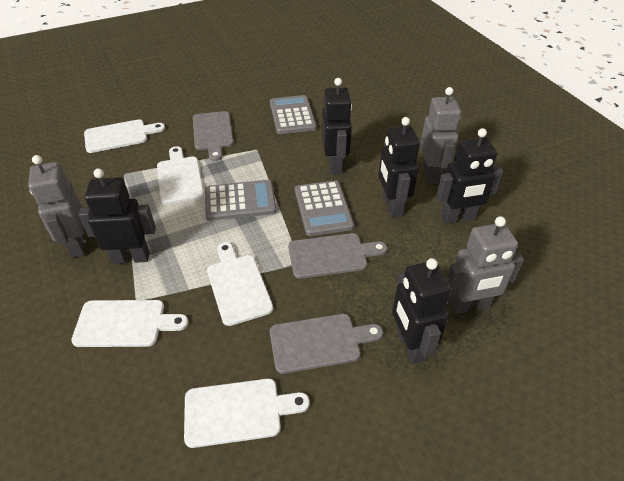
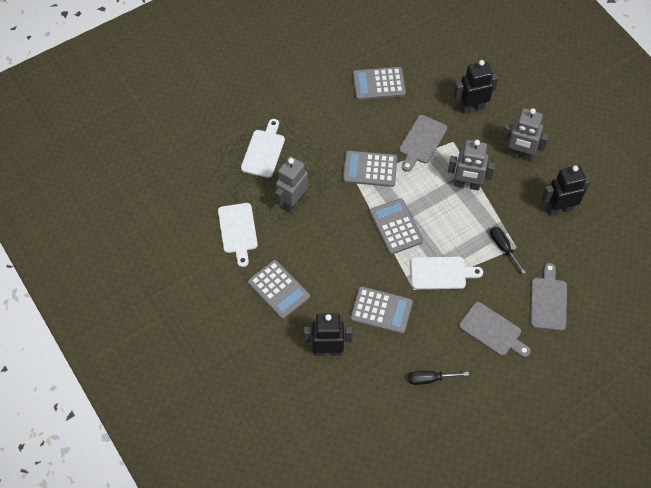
black robot: 5 -> 3
black screwdriver: 0 -> 2
grey calculator: 3 -> 5
white cutting board: 5 -> 3

